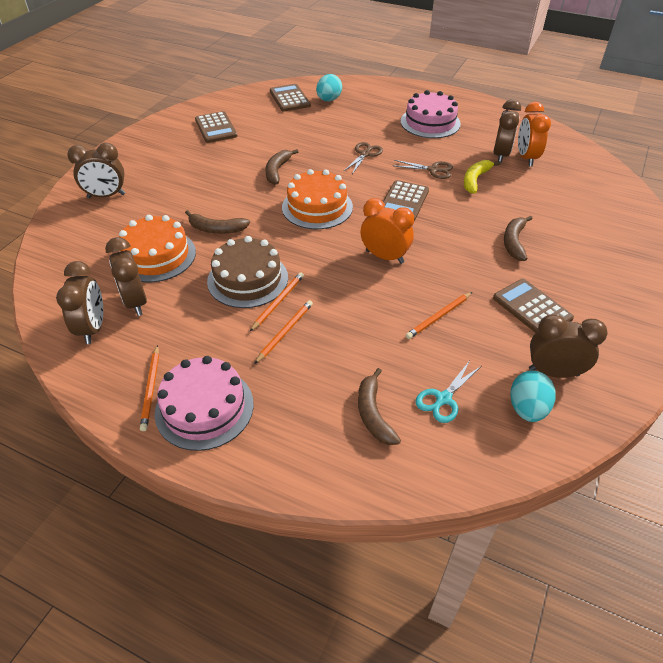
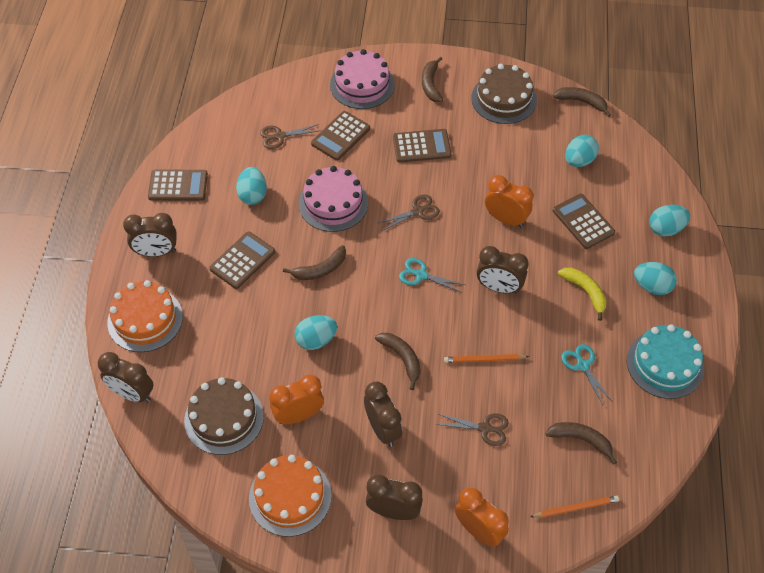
brown banana: 4 -> 5
brown cake: 1 -> 2
brown calculator: 4 -> 5
brown scissors: 2 -> 3
orange clock: 2 -> 3
orange pencil: 4 -> 2
turquoise cake: 0 -> 1
turquoise egg: 2 -> 5
turquoise scissors: 1 -> 2

